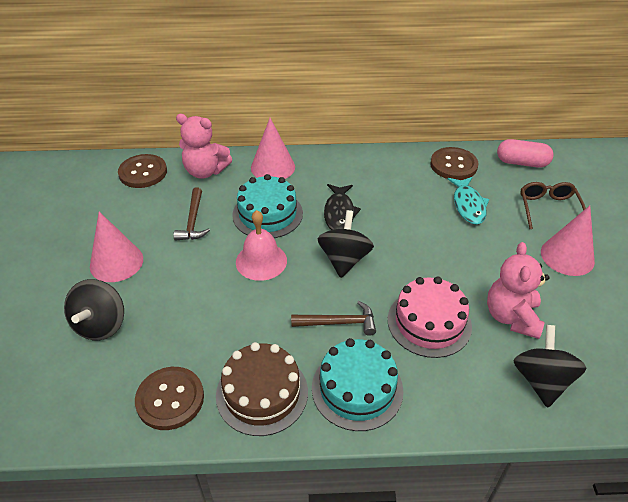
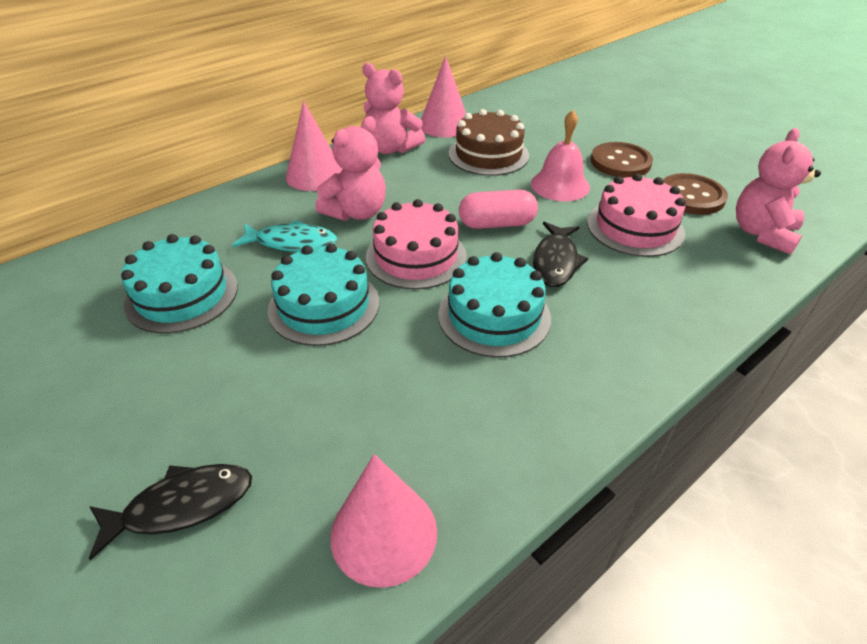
black fish: 1 -> 2
black spinning top: 3 -> 0
brown button: 3 -> 2
brown glasses: 1 -> 0
brown hammer: 2 -> 0
pink cake: 1 -> 2
pink teddy bear: 2 -> 3
turquoise cake: 2 -> 3

